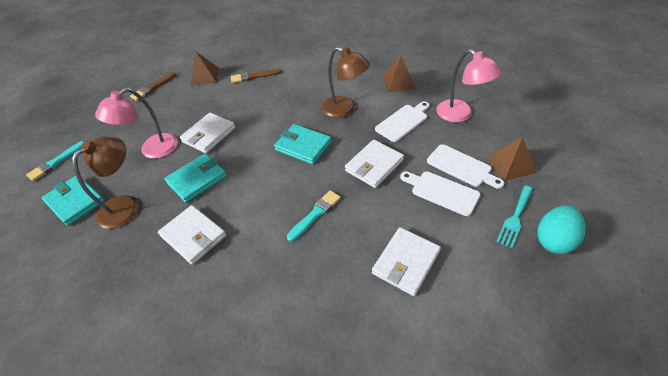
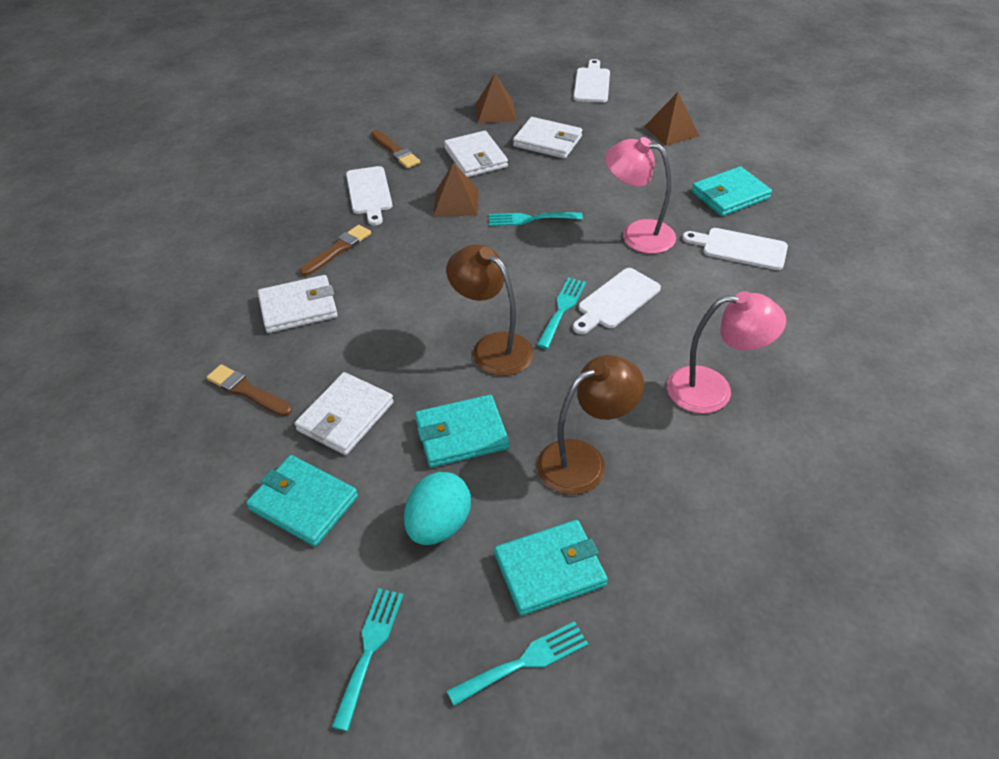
brown brush: 2 -> 3
turquoise brush: 2 -> 0
turquoise fork: 1 -> 4
turquoise wallet: 3 -> 4
white cutting board: 3 -> 4

